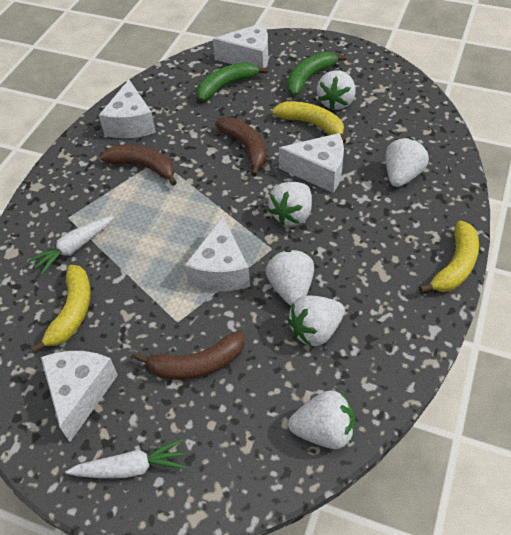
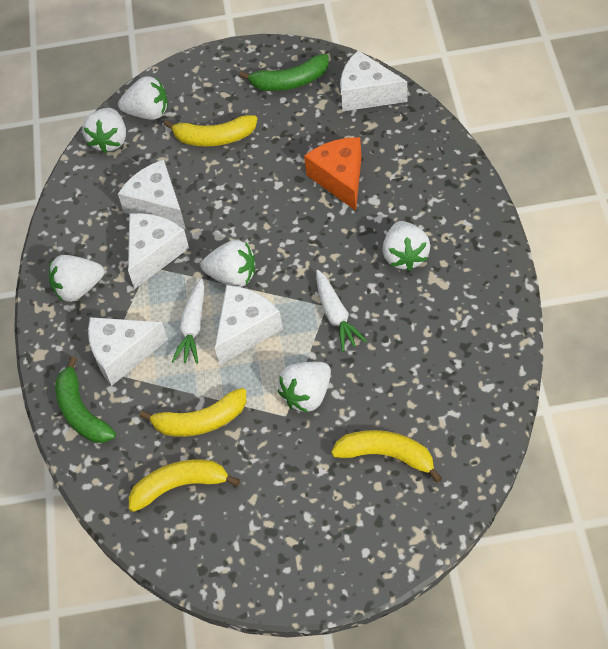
brown banana: 3 -> 0
orange cheese: 0 -> 1
yellow banana: 3 -> 4

